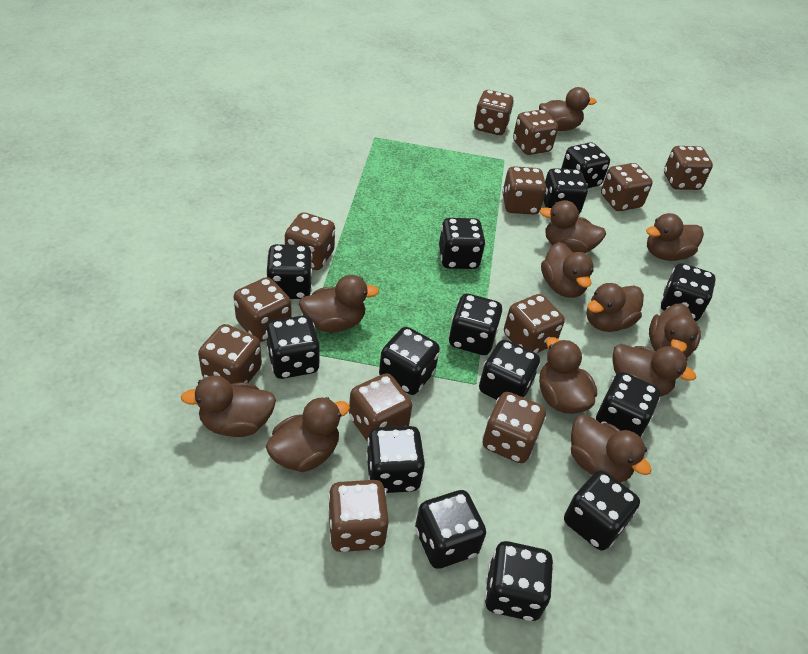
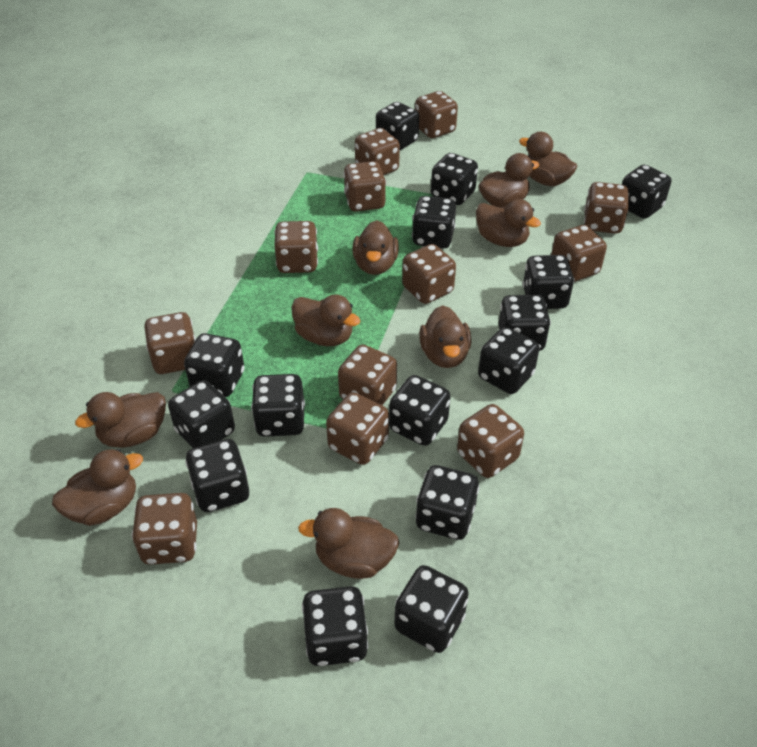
black dice: 14 -> 15
brown duck: 12 -> 9

